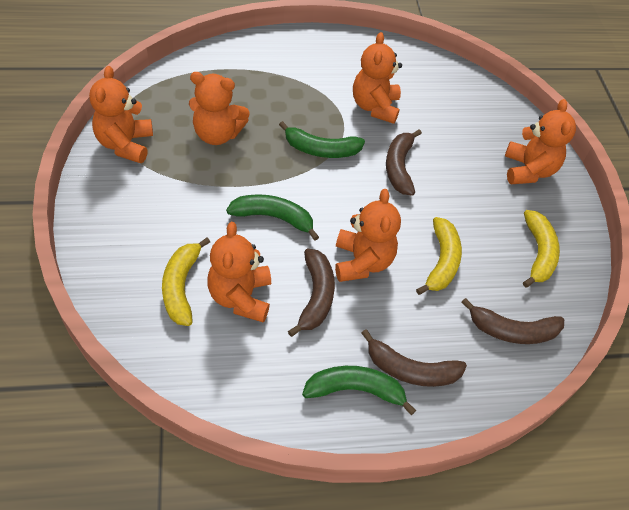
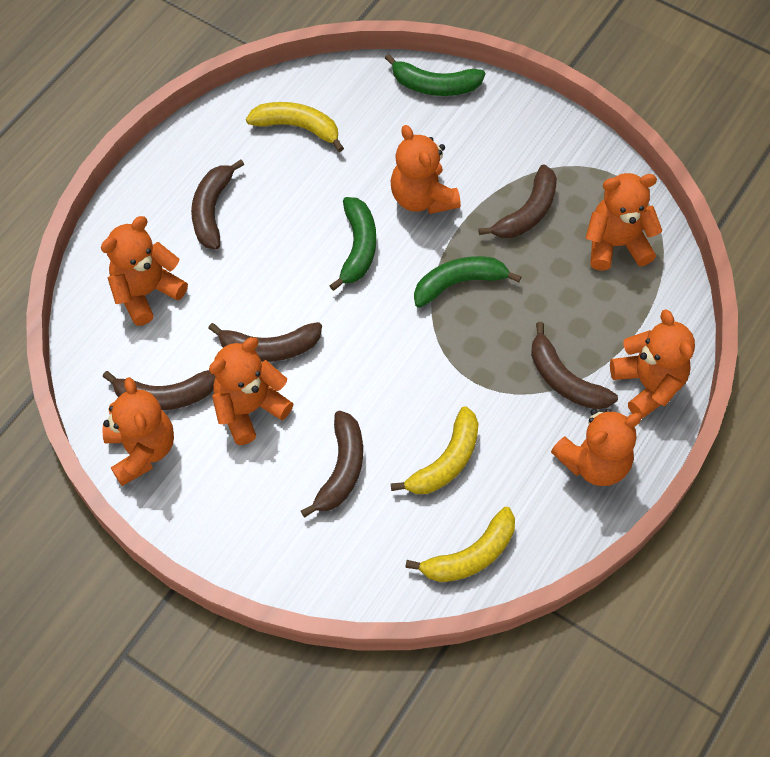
brown banana: 4 -> 6
orange teddy bear: 6 -> 7

